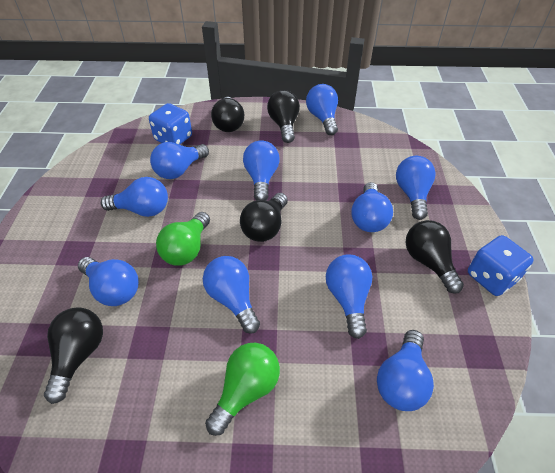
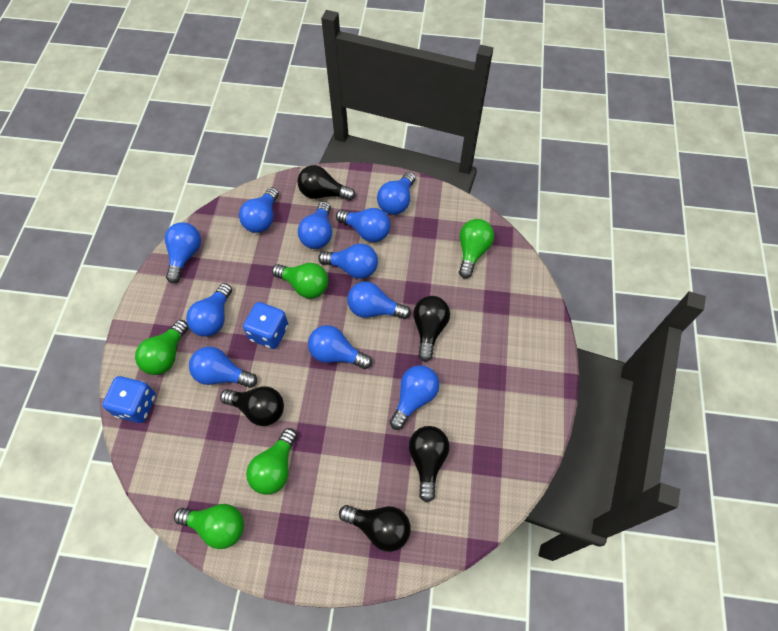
blue light bulb: 10 -> 11
green light bulb: 2 -> 5

